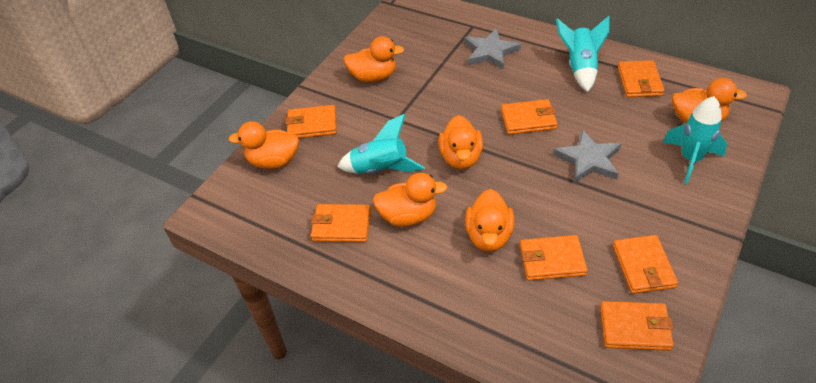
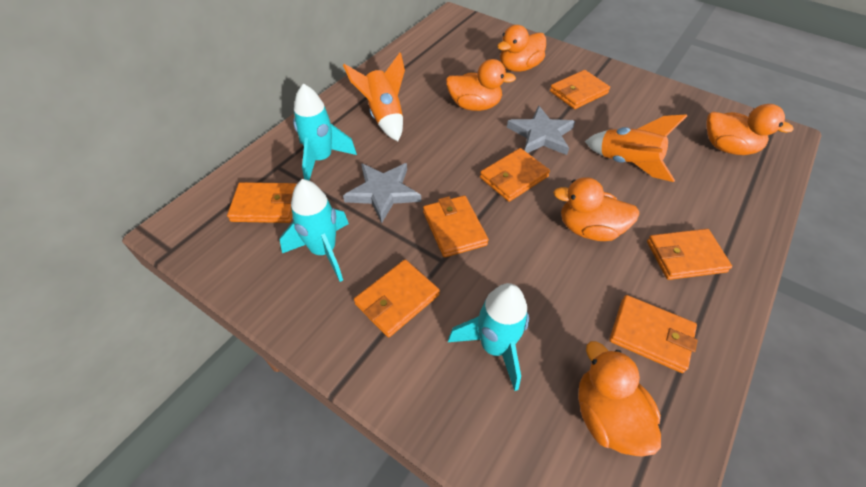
orange duck: 6 -> 5
orange rocket: 0 -> 2

